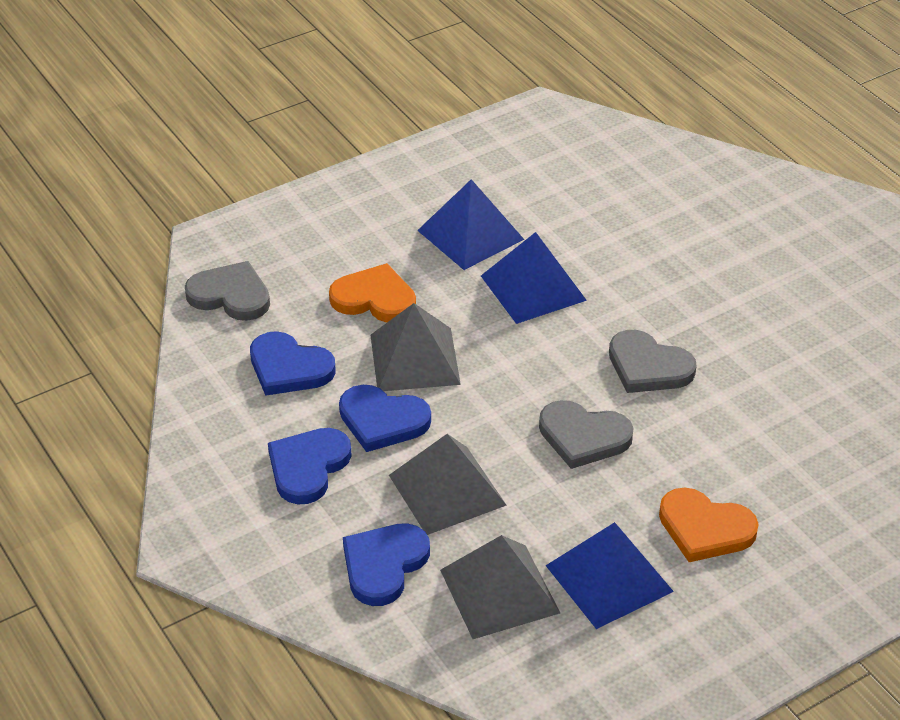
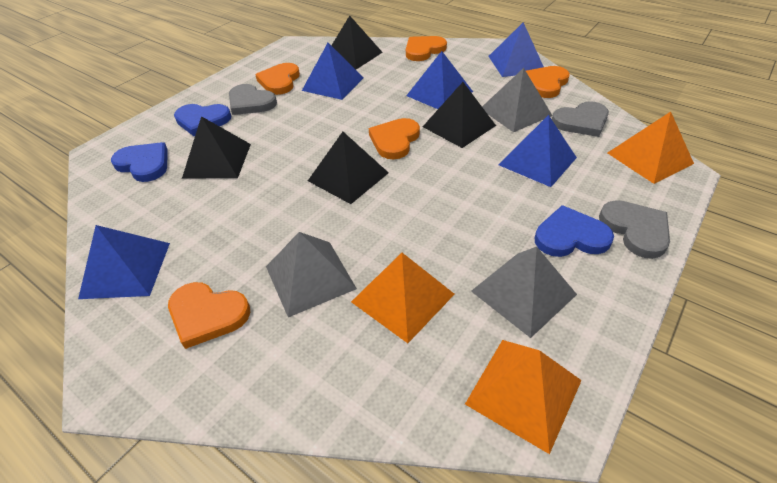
black pyramid: 0 -> 4
blue heart: 4 -> 3
blue pyramid: 3 -> 5
orange heart: 2 -> 5
orange pyramid: 0 -> 3

